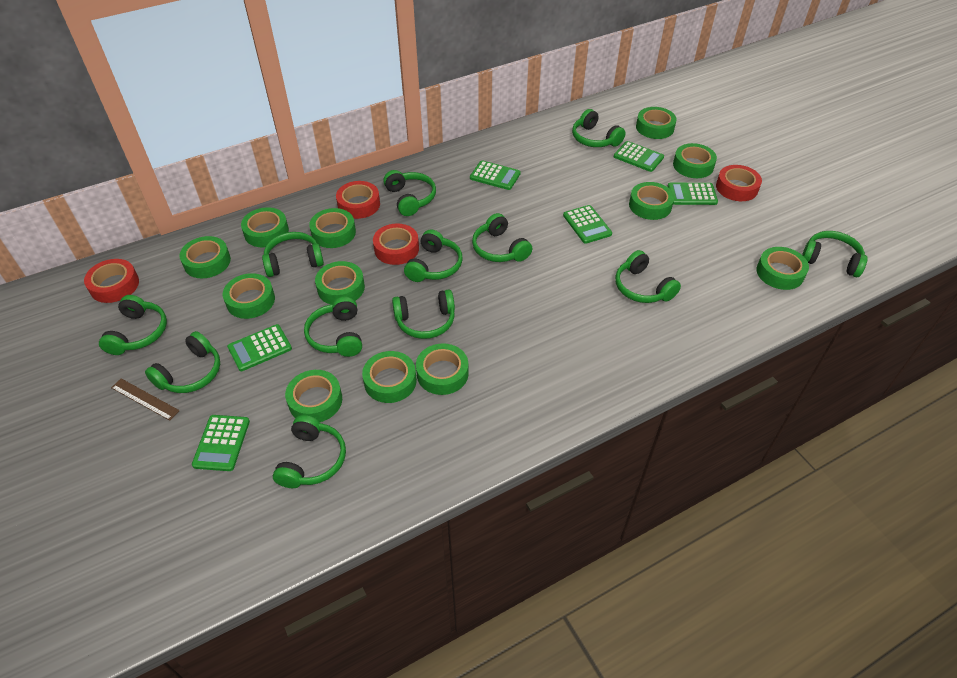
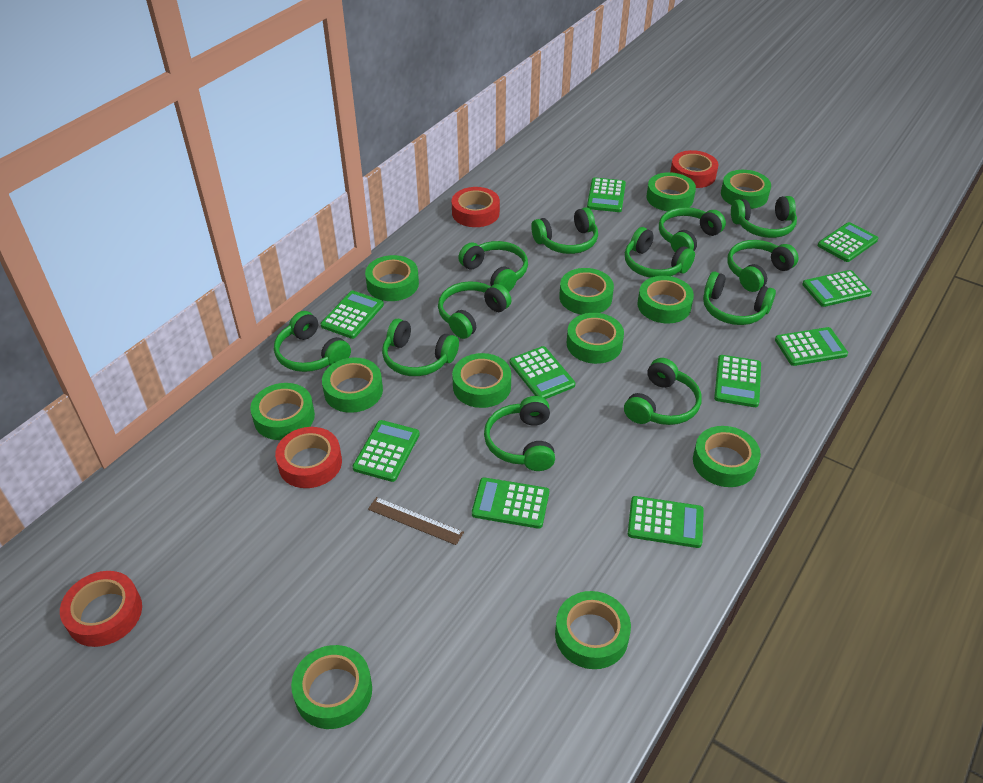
green calculator: 6 -> 10

